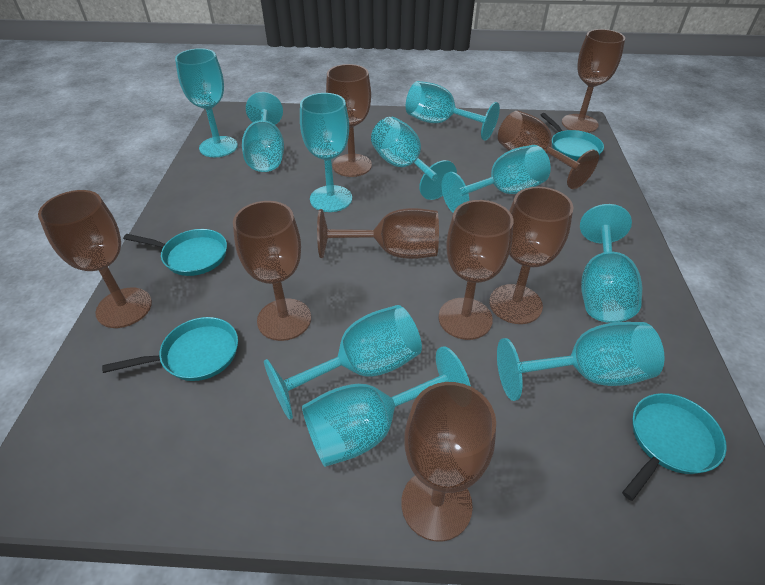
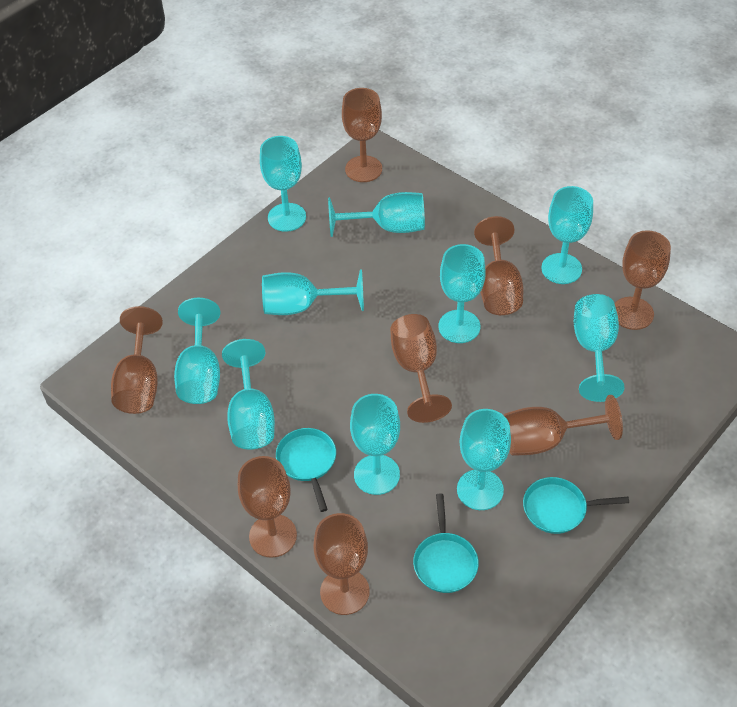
brown goblet: 9 -> 8
turquoise pan: 4 -> 3

